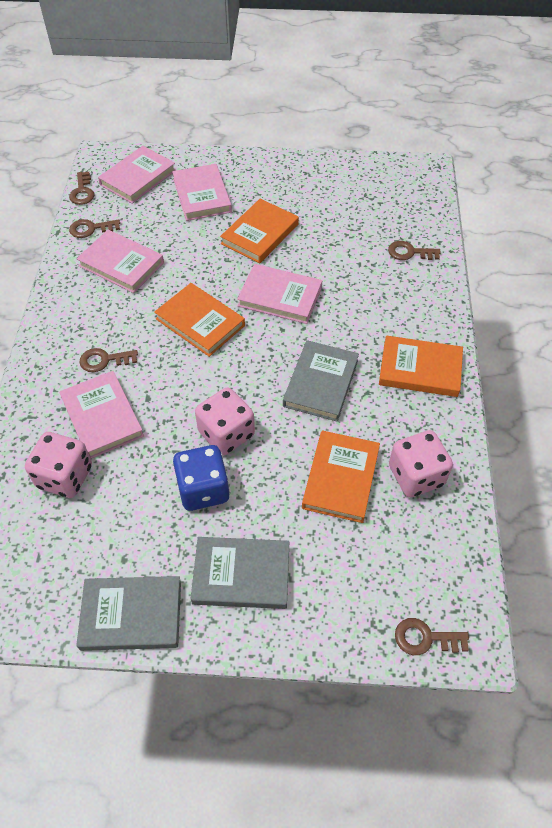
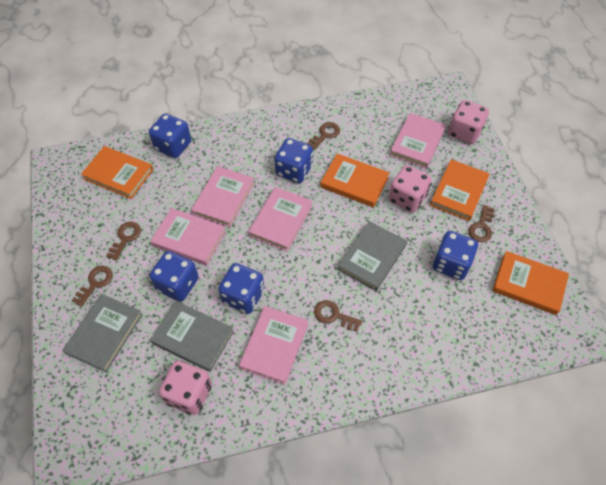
blue dice: 1 -> 5

